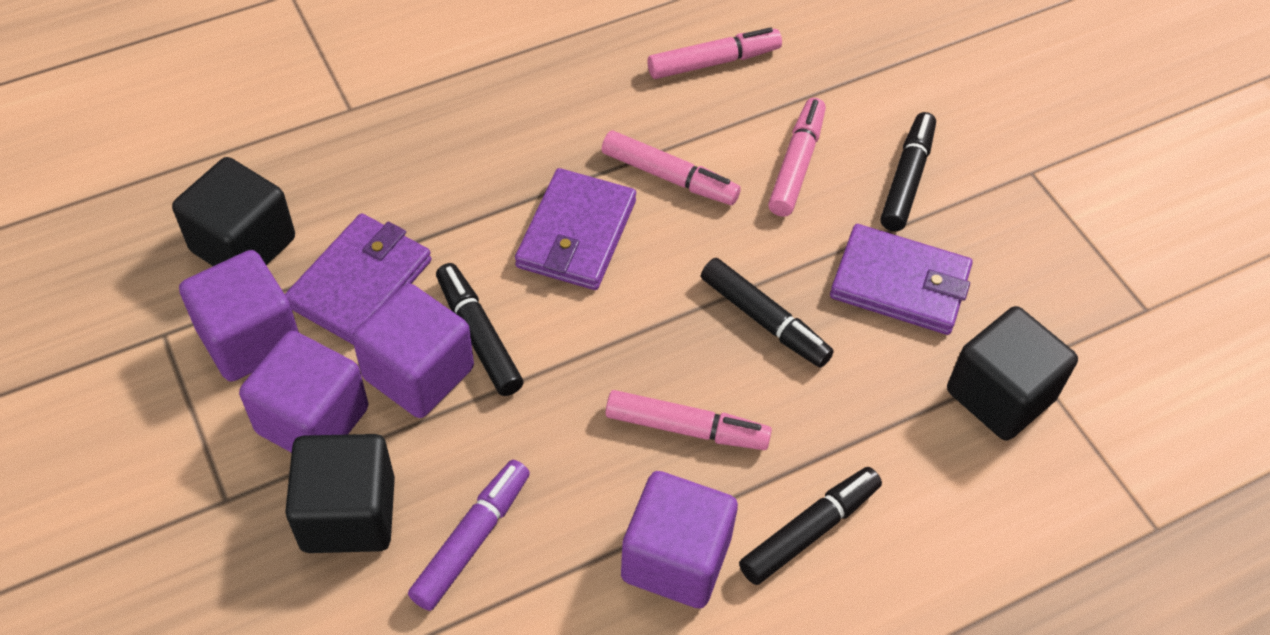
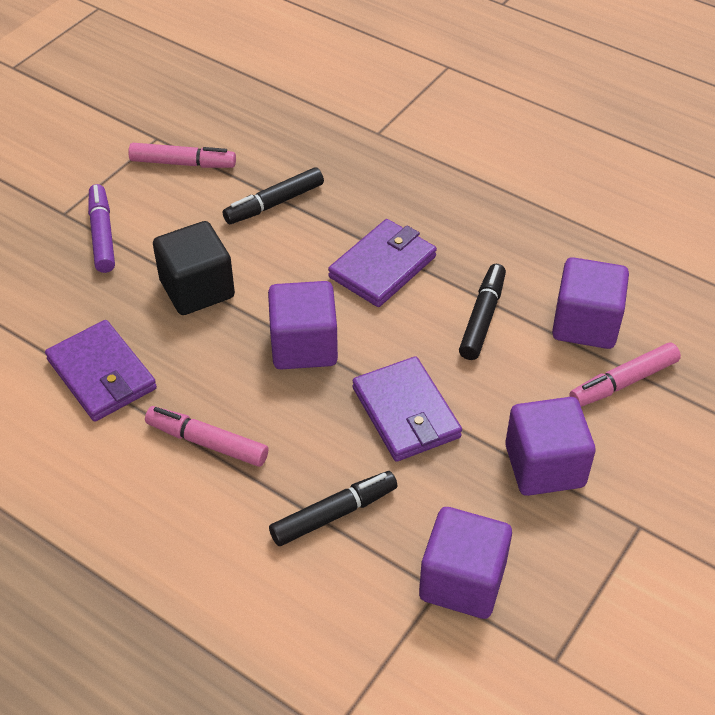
black cube: 3 -> 1
black marker: 4 -> 3
pink marker: 4 -> 3

